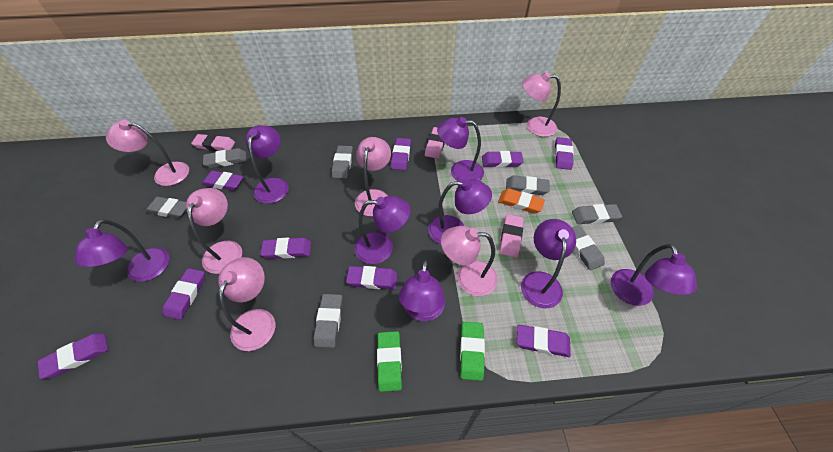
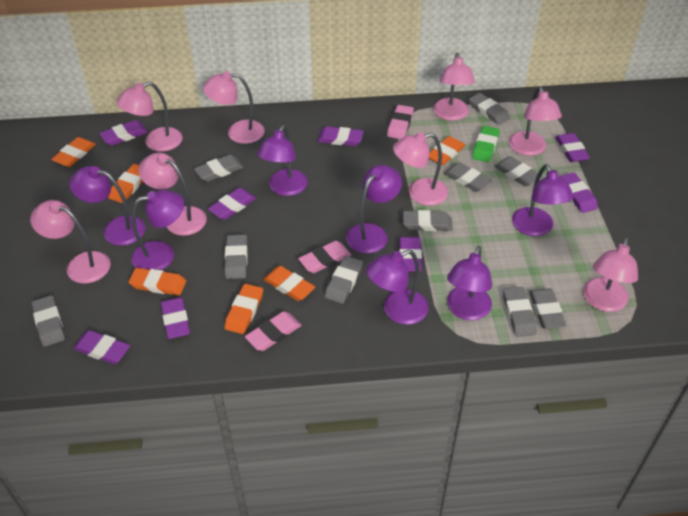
green eraser: 2 -> 1
grey eraser: 7 -> 10
orange eraser: 1 -> 6
pink lamp: 6 -> 8
purple eraser: 9 -> 8
purple lamp: 8 -> 7

